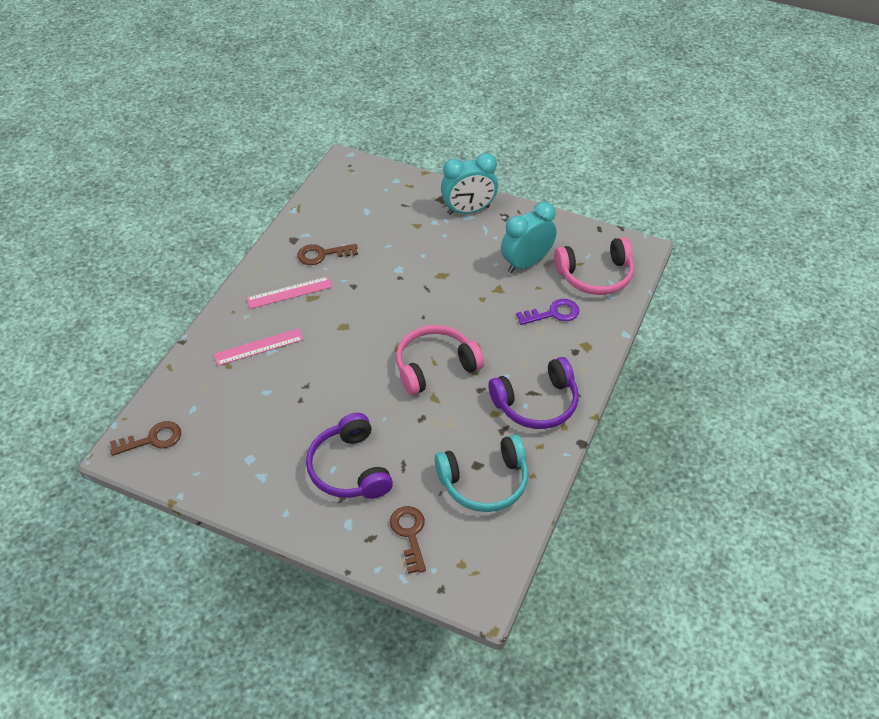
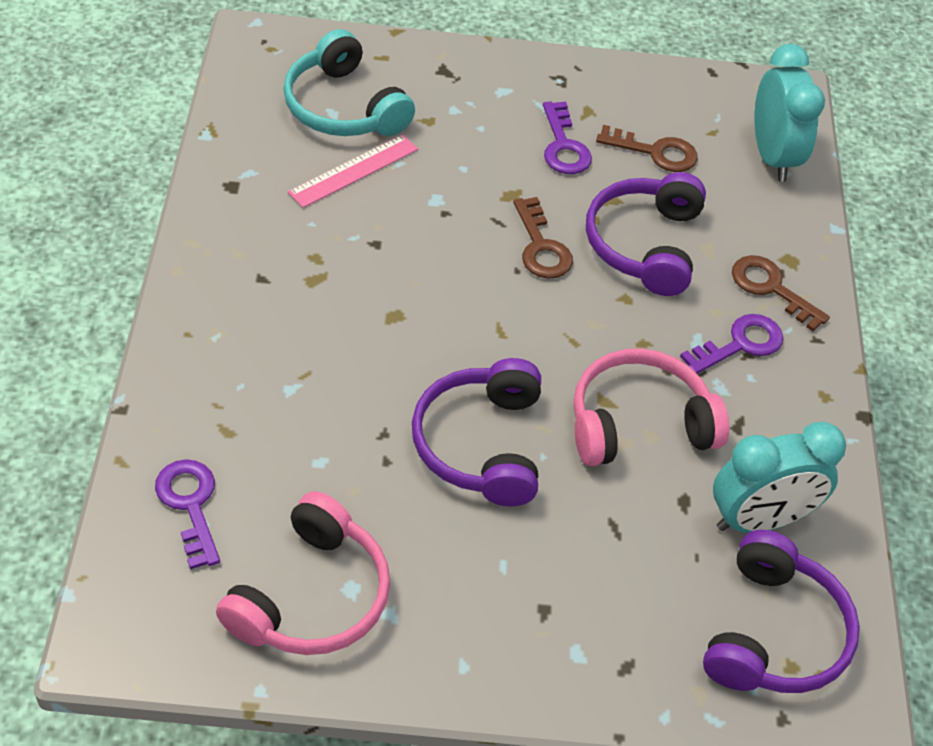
pink ruler: 2 -> 1
purple headphones: 2 -> 3
purple key: 1 -> 3

